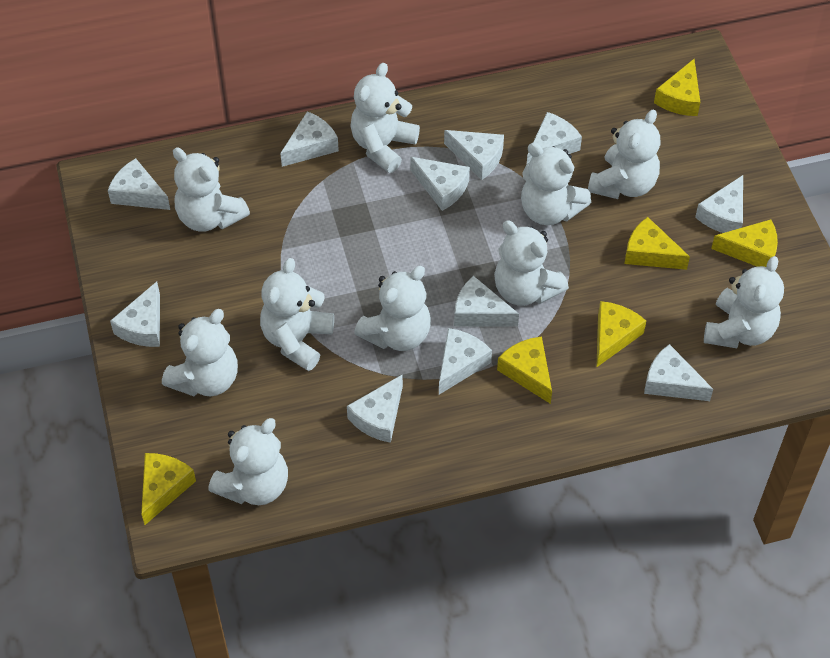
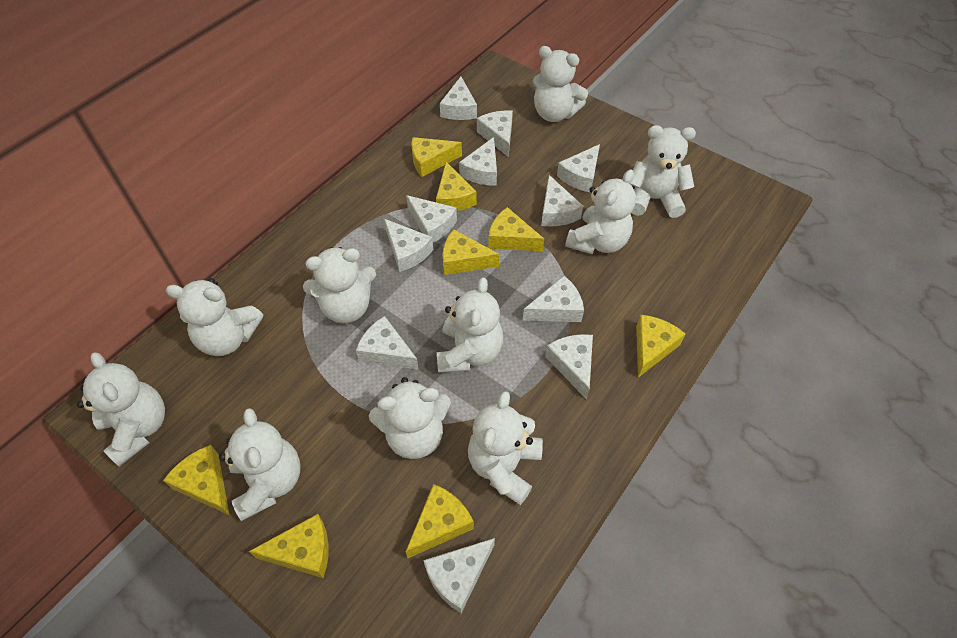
yellow cheese: 6 -> 8

